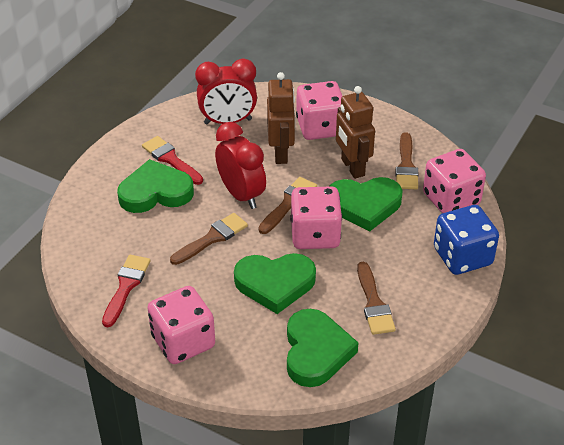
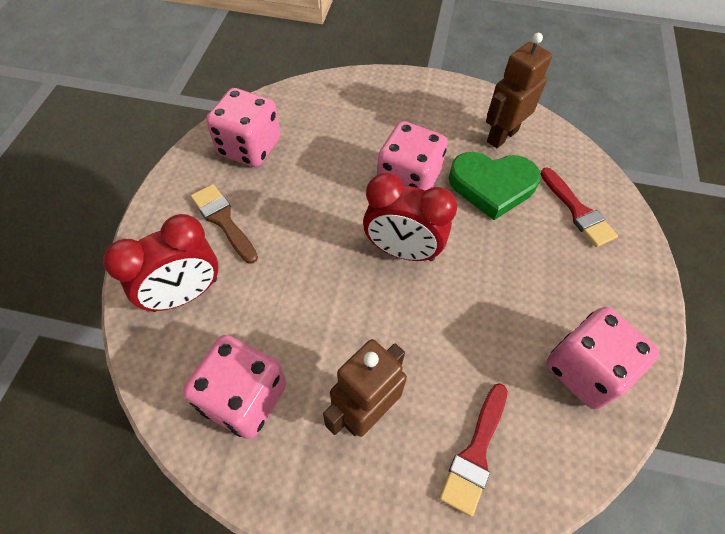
blue dice: 1 -> 0
brown brush: 4 -> 1
green heart: 4 -> 1

